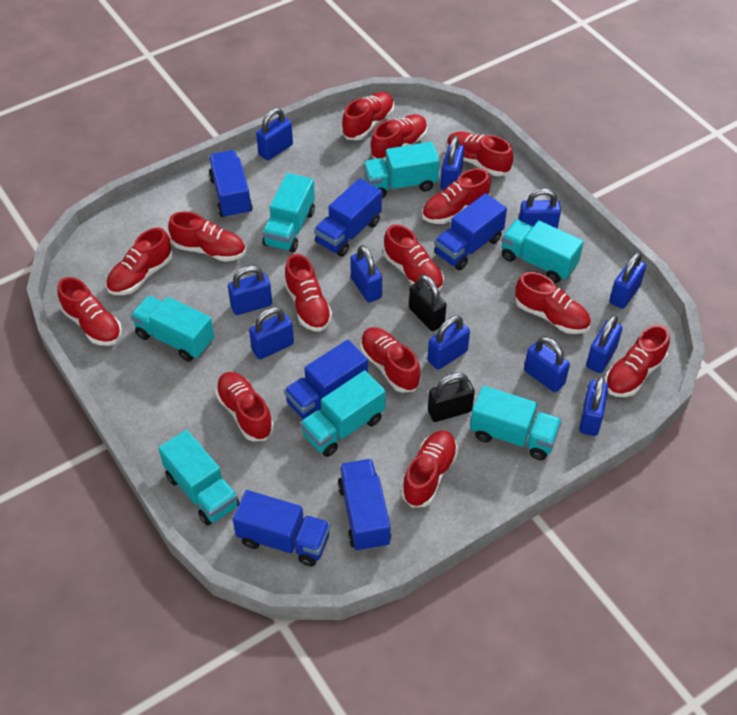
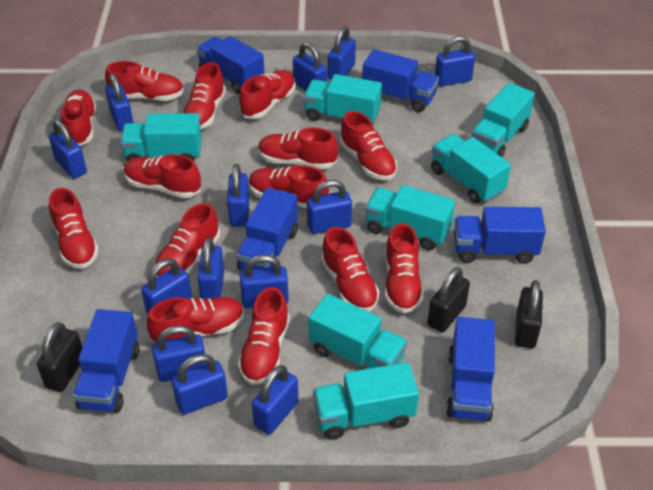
black padlock: 2 -> 3
blue padlock: 11 -> 13

